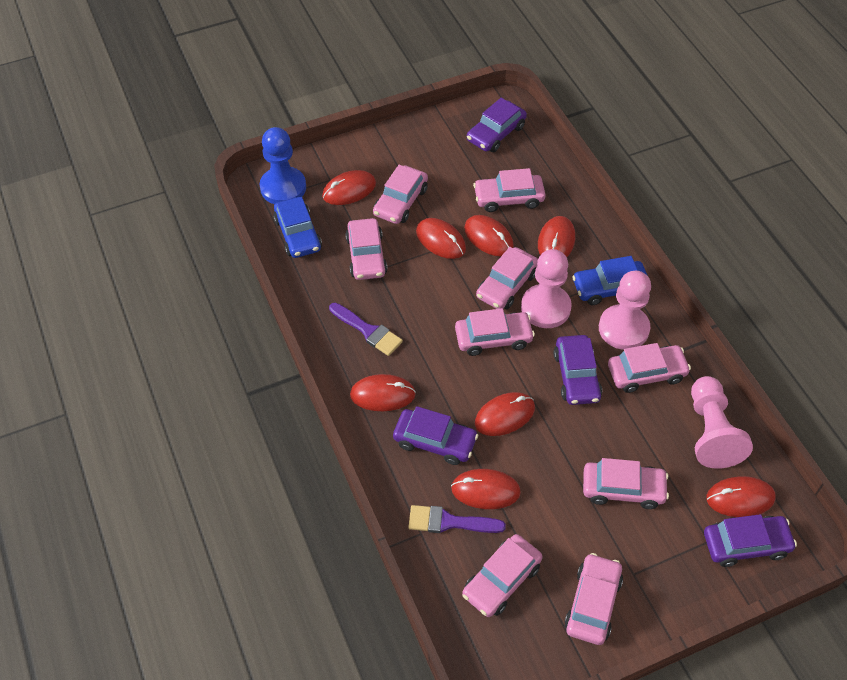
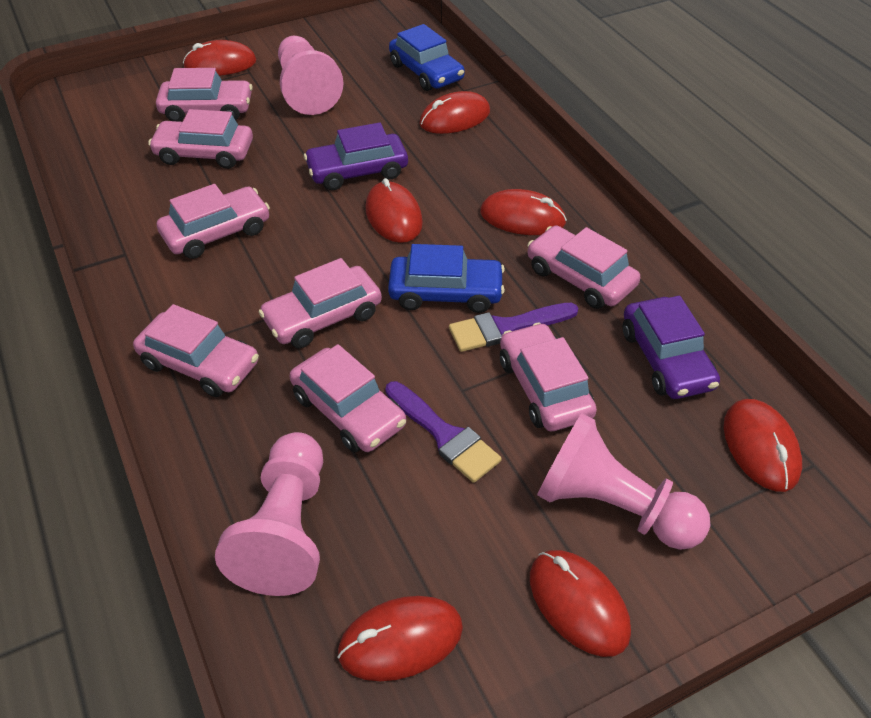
blue pawn: 1 -> 0
pink car: 9 -> 8
purple car: 4 -> 2
red mouse: 8 -> 7

